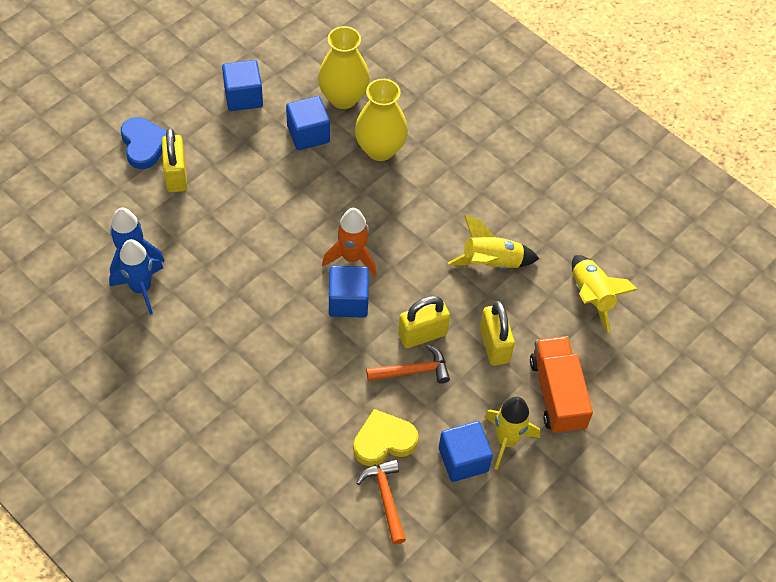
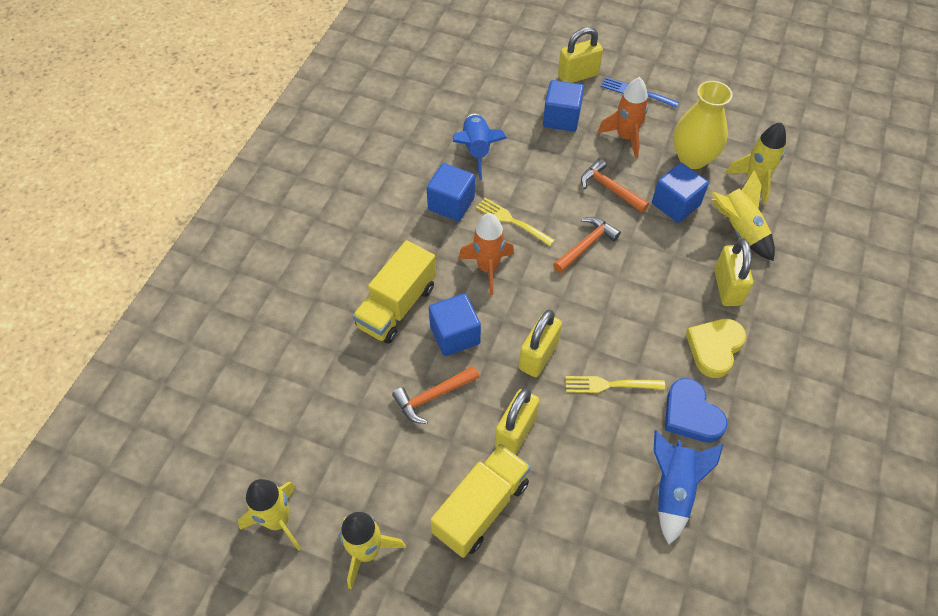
blue fork: 0 -> 1
orange hammer: 2 -> 3
orange rocket: 1 -> 2
orange truck: 1 -> 0
yellow fork: 0 -> 2
yellow padlock: 3 -> 4
yellow rocket: 3 -> 4
yellow truck: 0 -> 2
yellow vase: 2 -> 1

